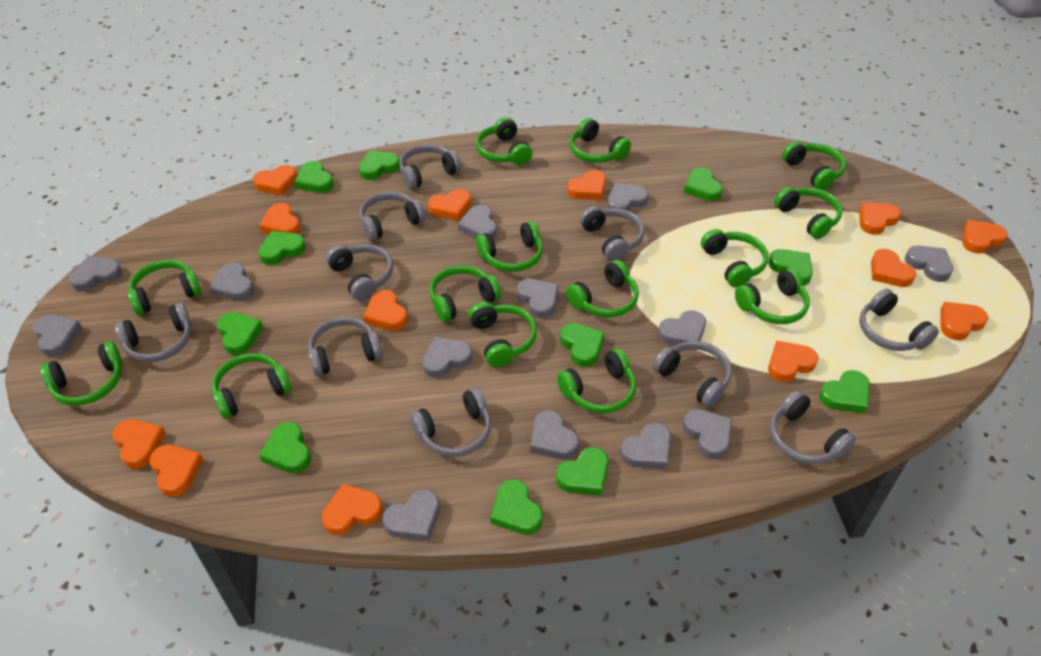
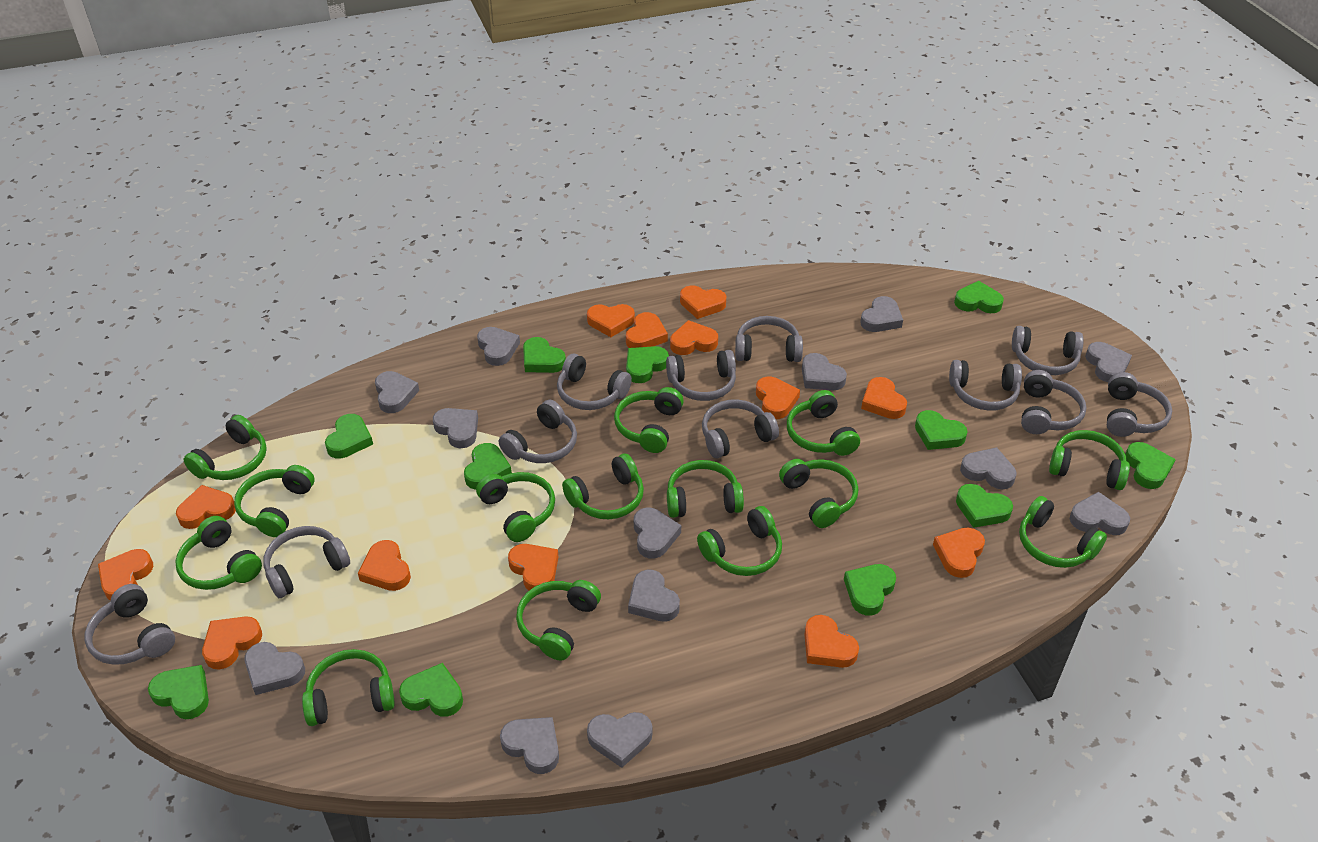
grey headphones: 10 -> 11

